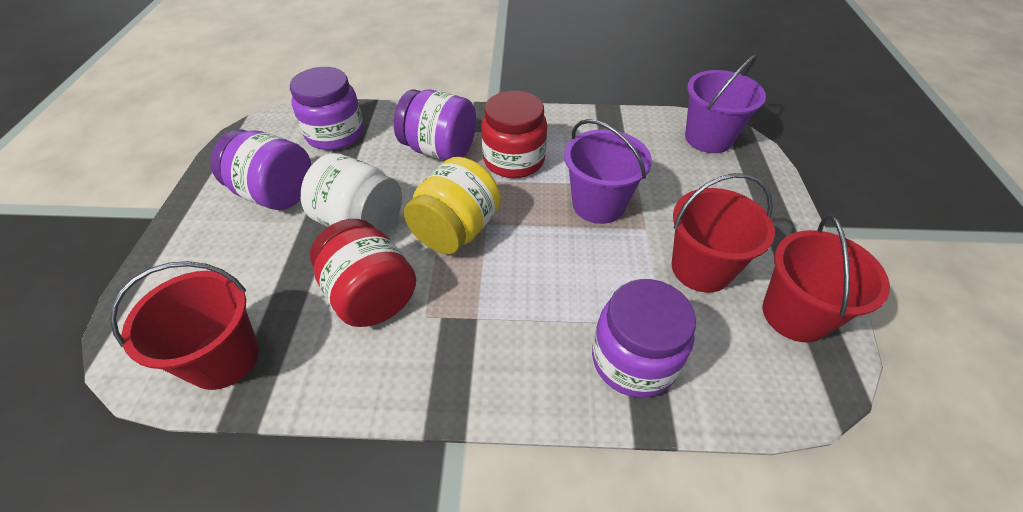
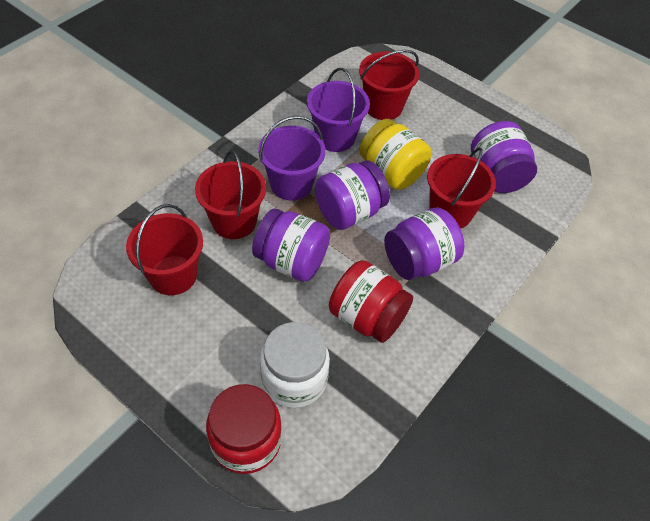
red bucket: 3 -> 4

